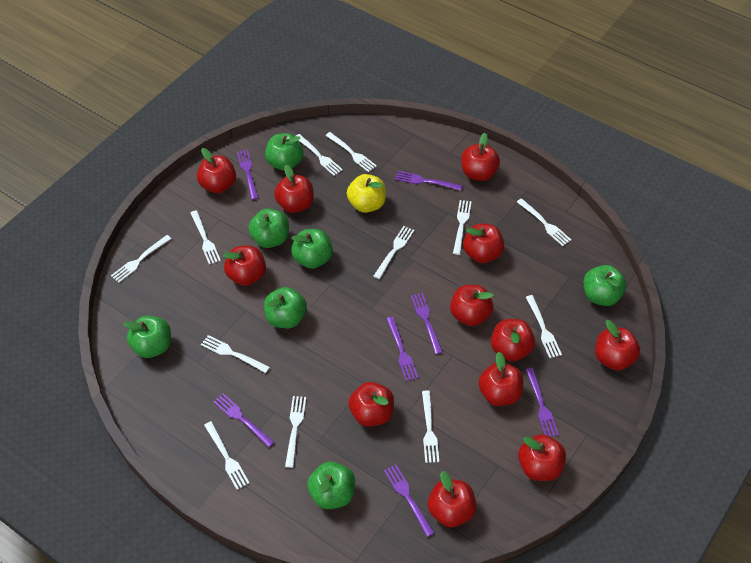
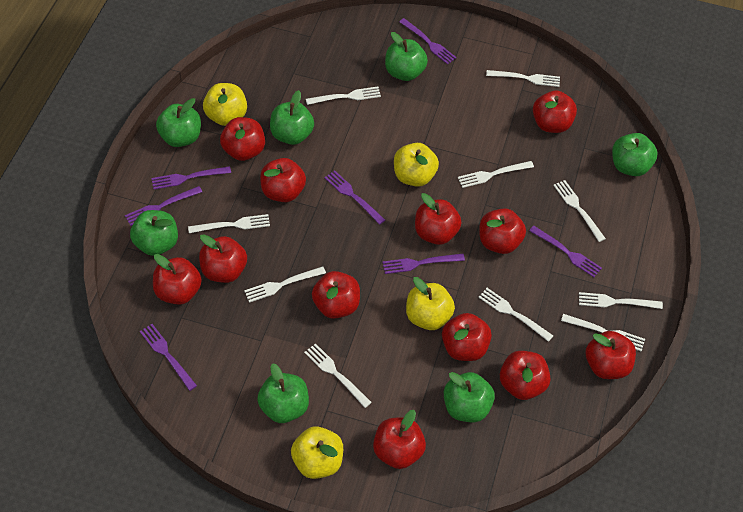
white fork: 12 -> 10
yellow apple: 1 -> 4

